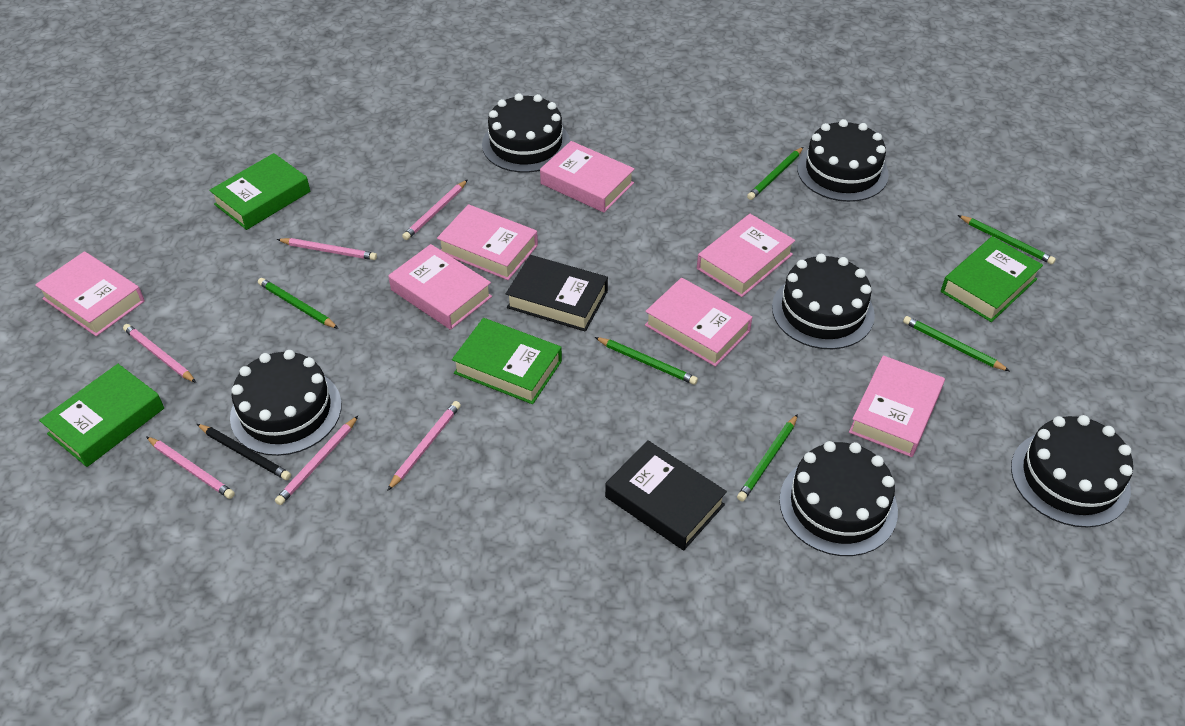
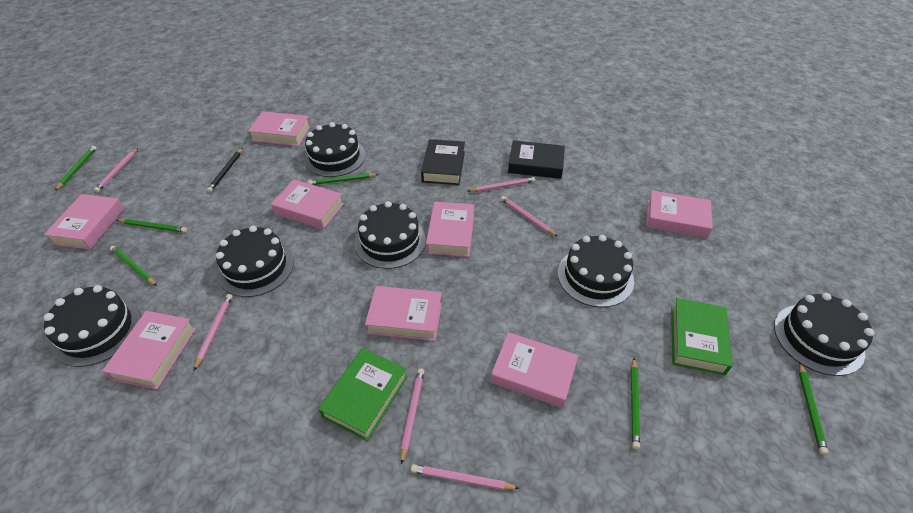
green book: 4 -> 2
pink book: 7 -> 8

